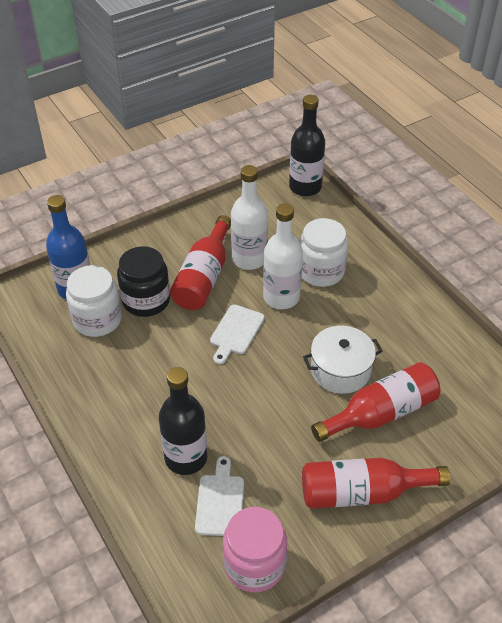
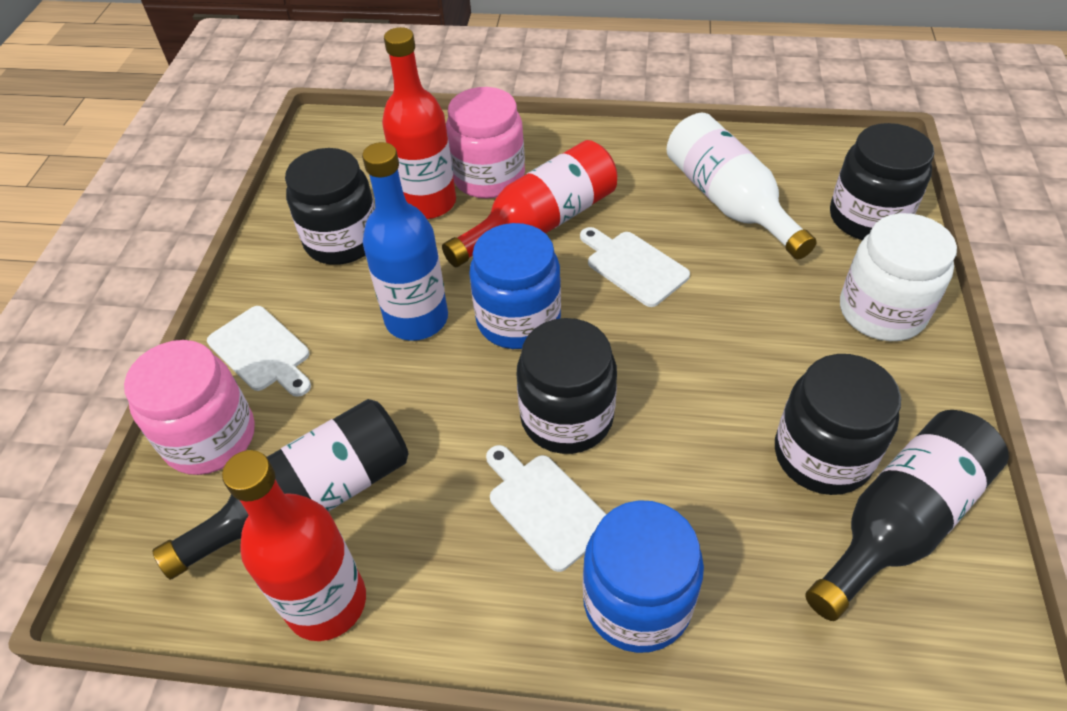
black jar: 1 -> 4
blue jar: 0 -> 2
pink jar: 1 -> 2
white bottle: 2 -> 1
white cutting board: 2 -> 3
white jar: 2 -> 1
white pot: 1 -> 0

